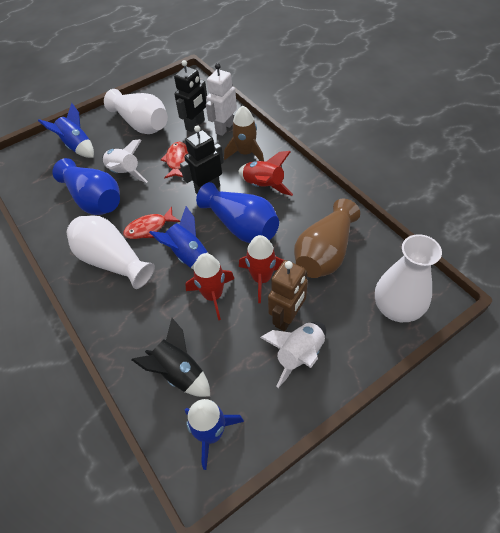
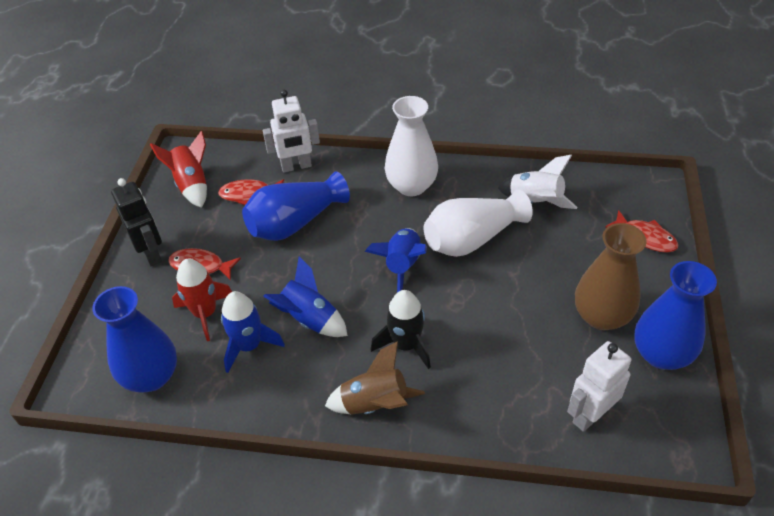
black robot: 2 -> 1
blue vase: 2 -> 3
brown robot: 1 -> 0
red fish: 2 -> 3
red rocket: 3 -> 2
white robot: 1 -> 2
white rocket: 2 -> 1
white vase: 3 -> 2

